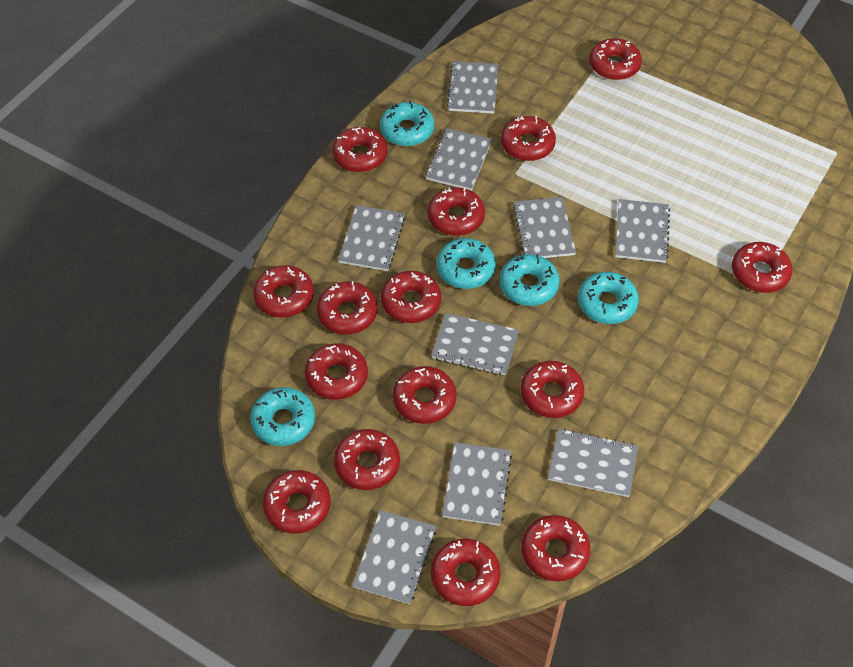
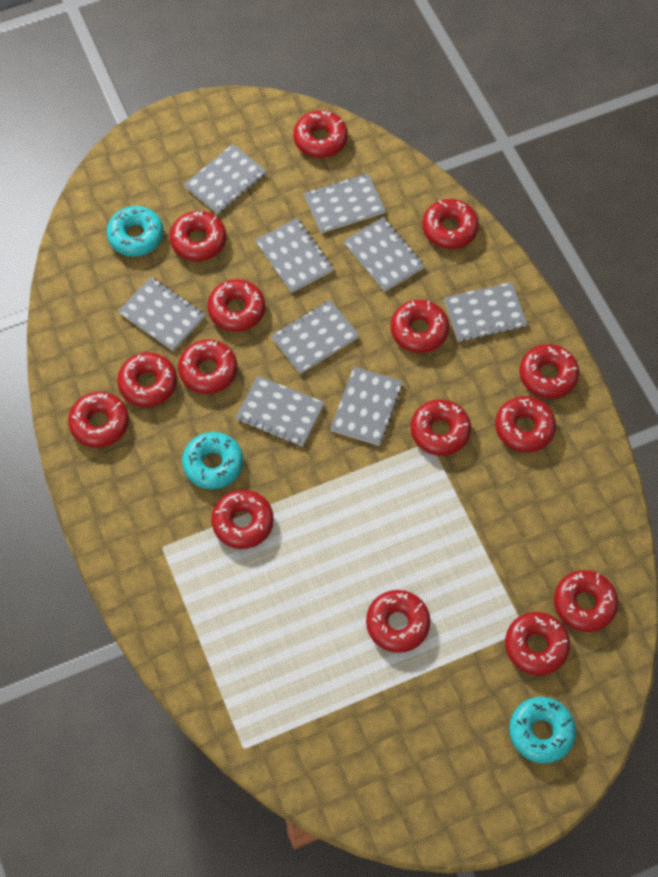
turquoise donut: 5 -> 3

